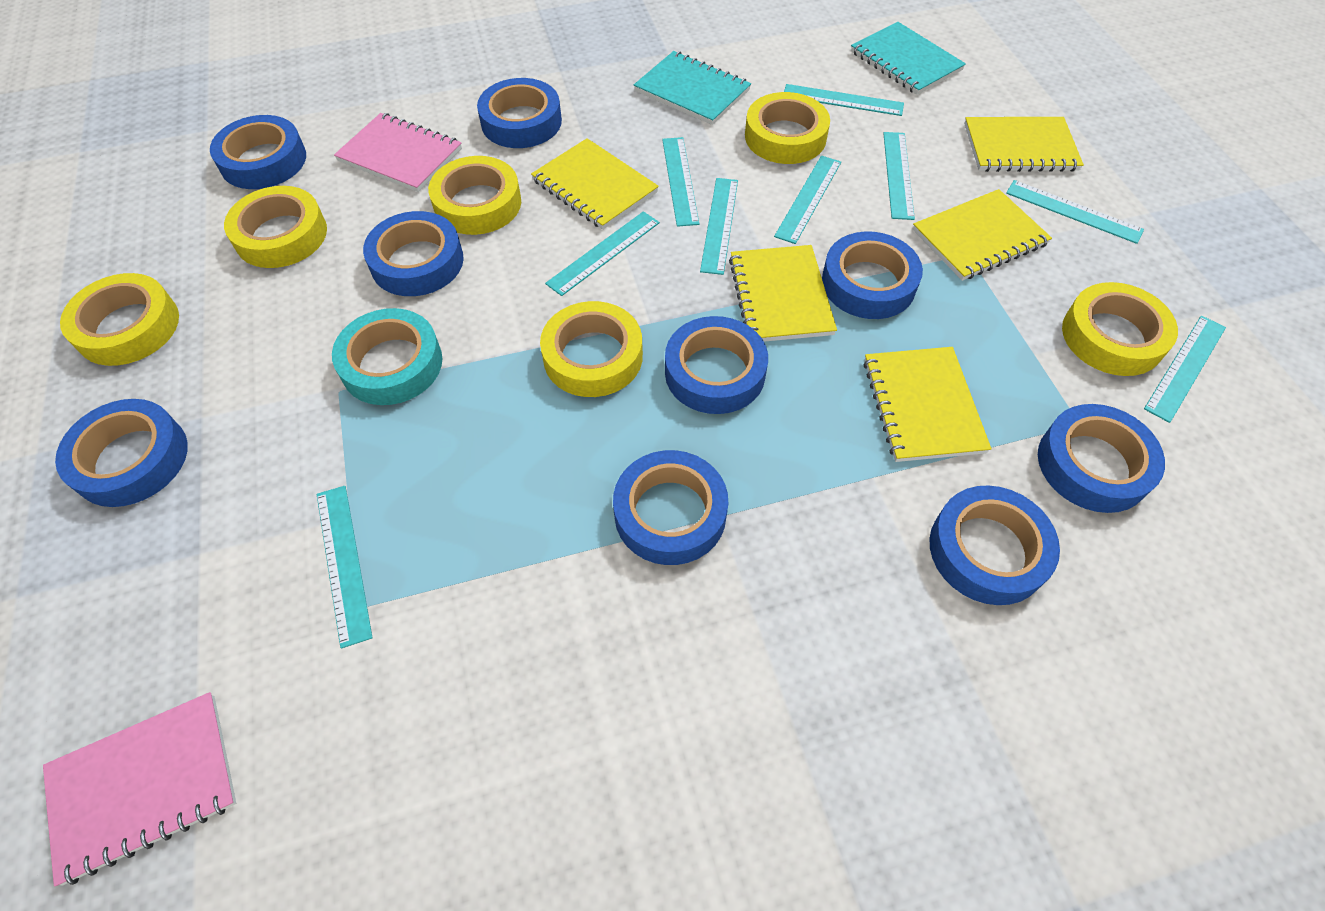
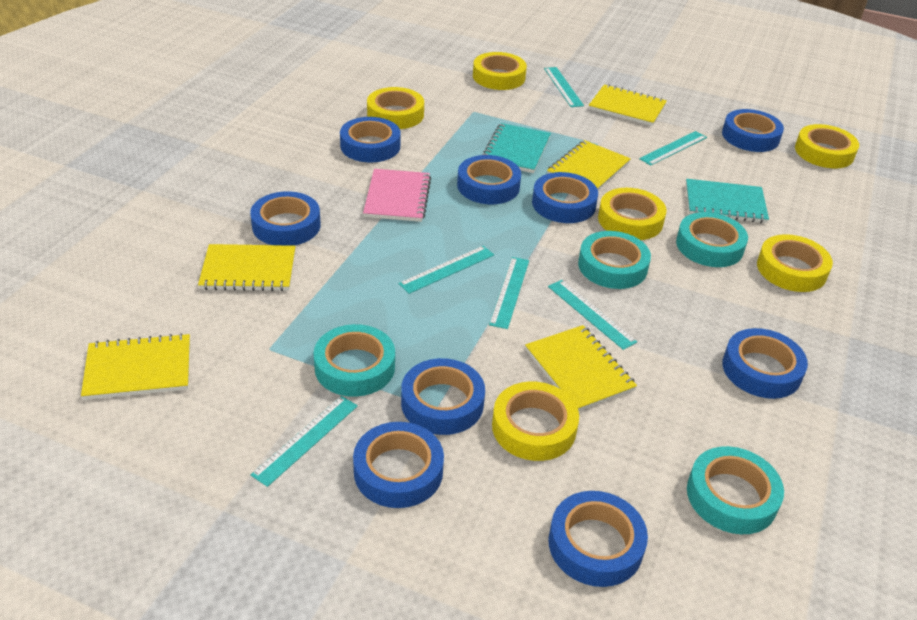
pink notebook: 2 -> 1
turquoise ruler: 9 -> 6
turquoise tape: 1 -> 4

